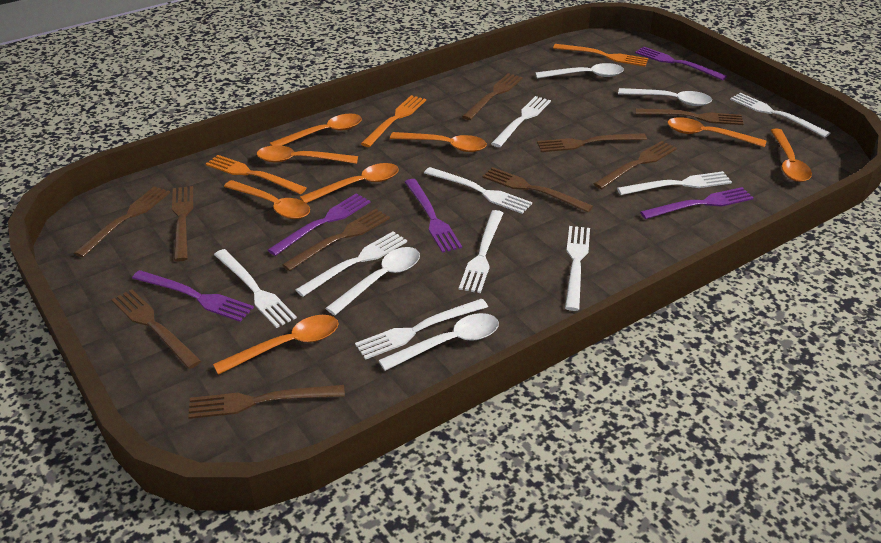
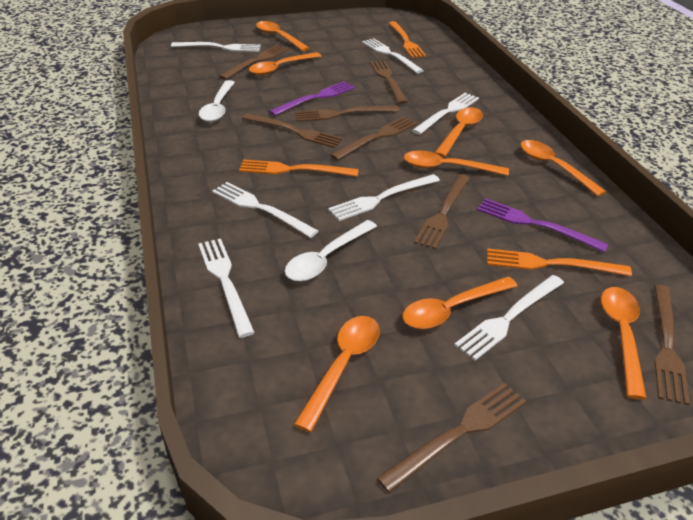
brown fork: 10 -> 8
purple fork: 5 -> 2
white fork: 9 -> 7
white spoon: 4 -> 2

